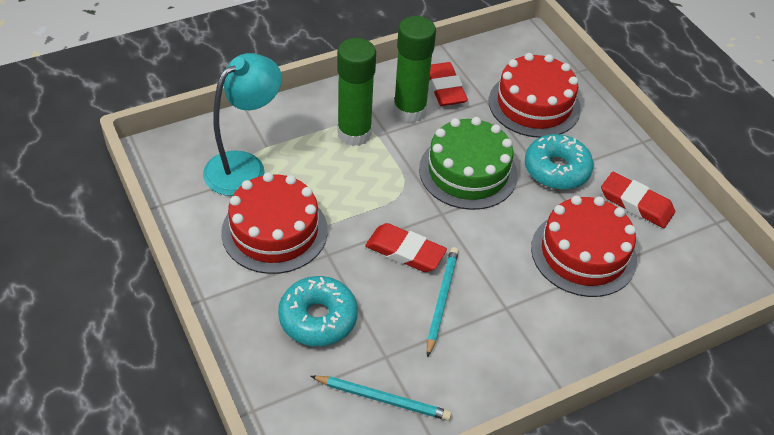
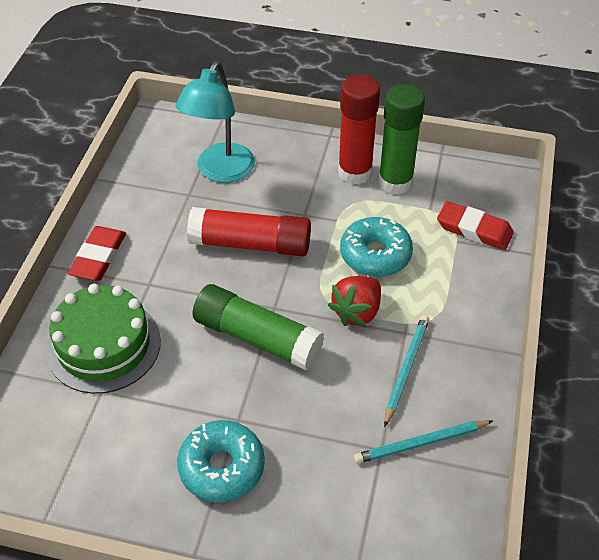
red cake: 3 -> 0
red eraser: 3 -> 2
red glue stick: 0 -> 2
red strawberry: 0 -> 1

